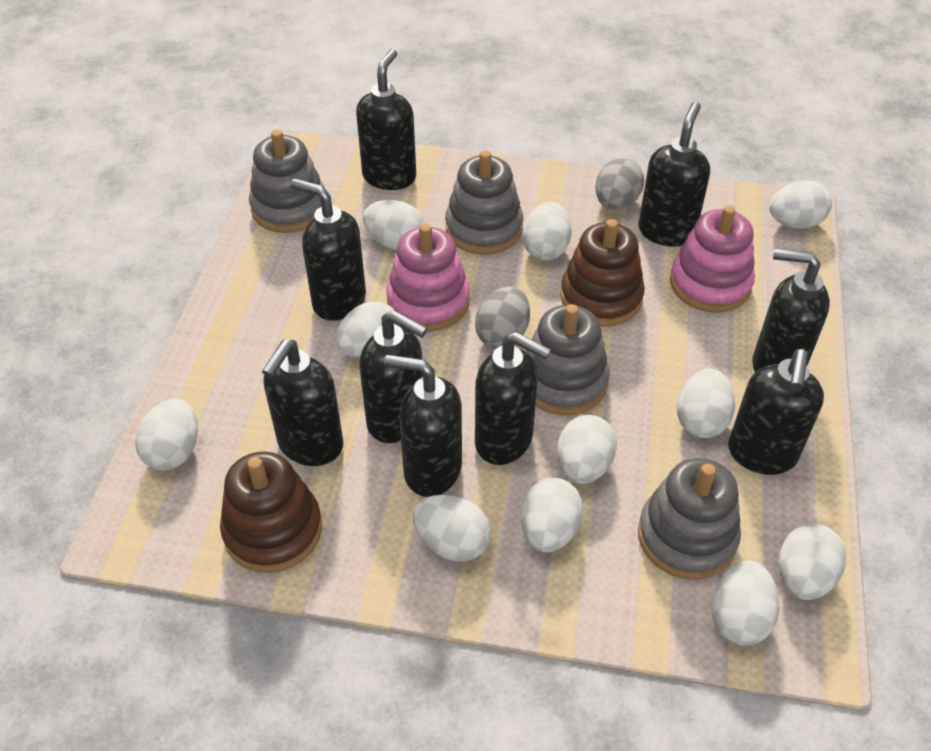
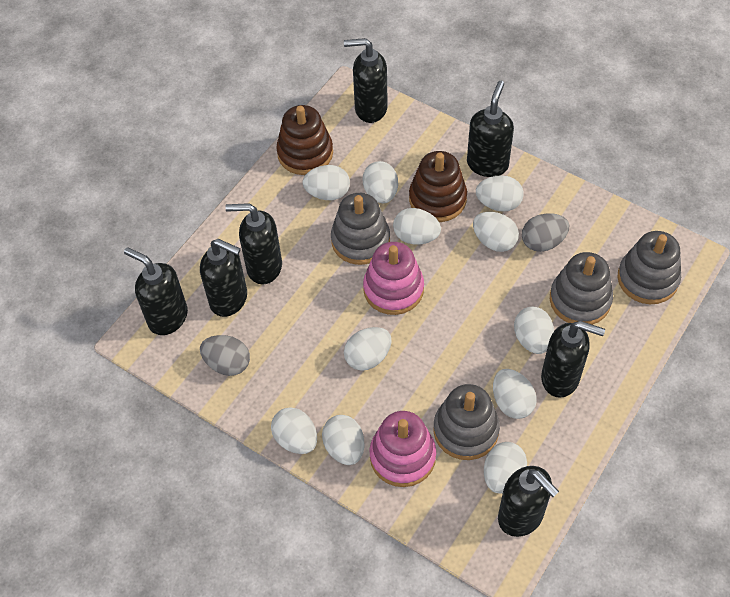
black soap dispenser: 9 -> 7

